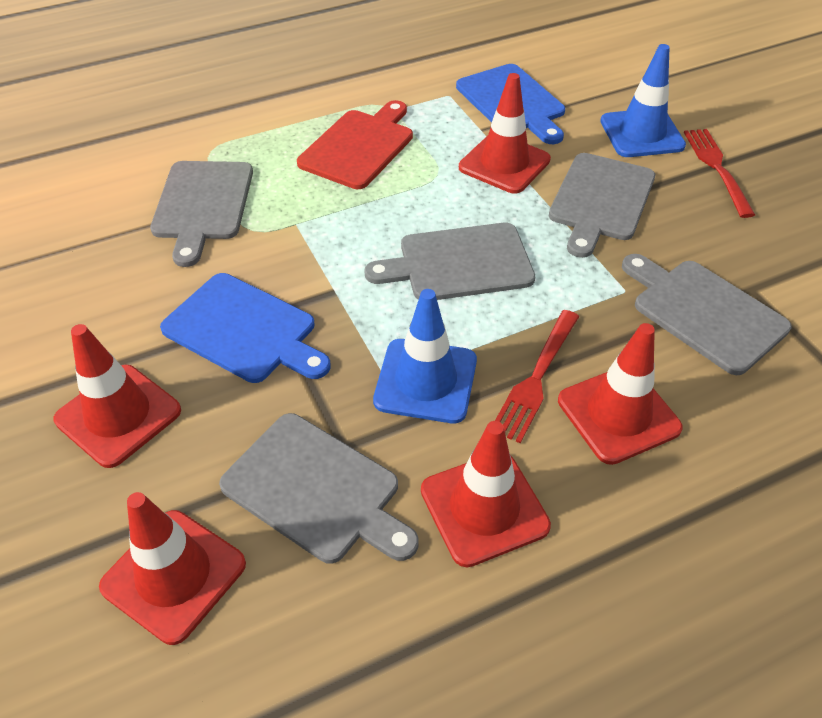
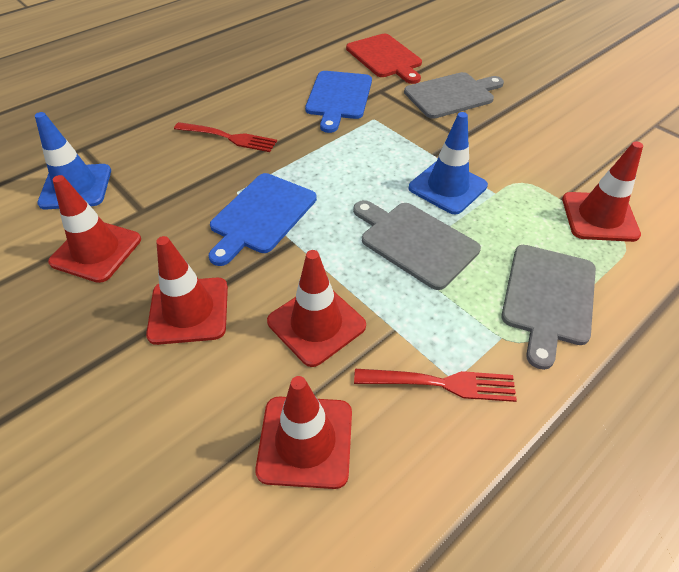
grey cutting board: 5 -> 3

